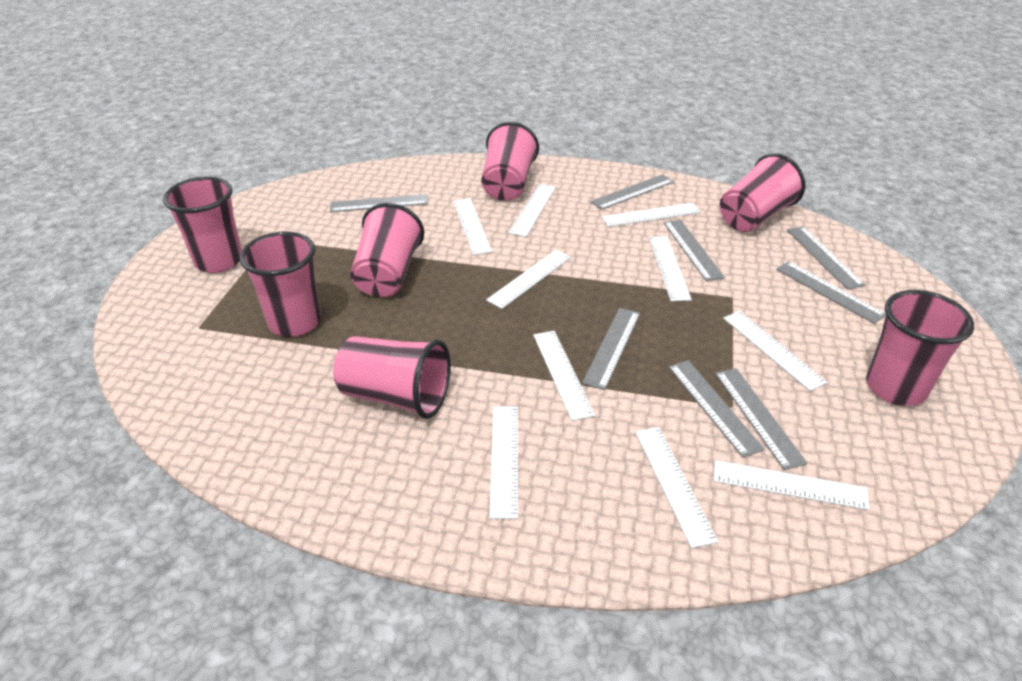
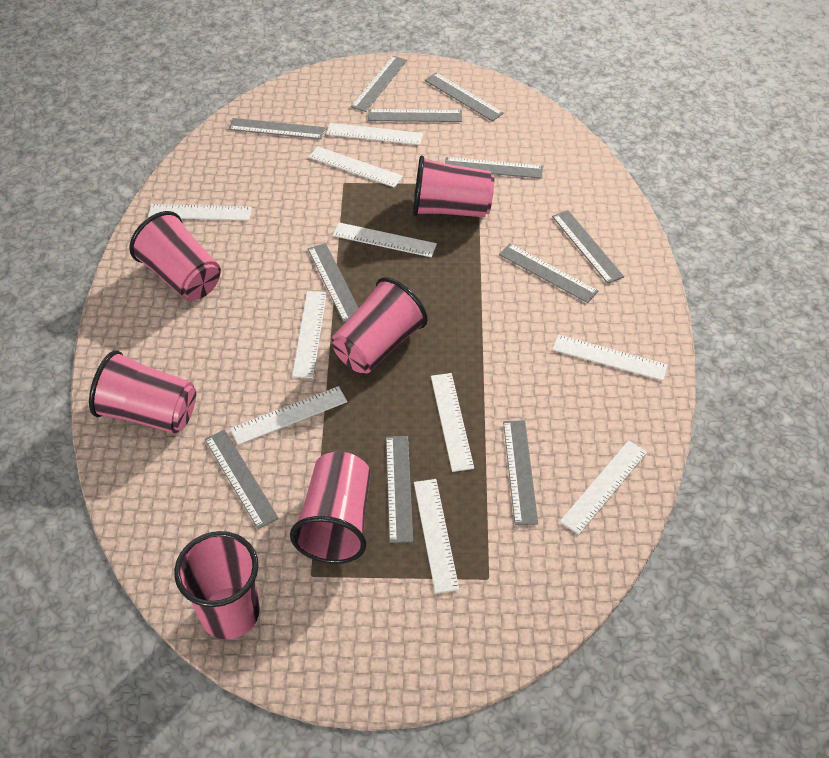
grey ruler: 8 -> 11
pink cup: 7 -> 6

